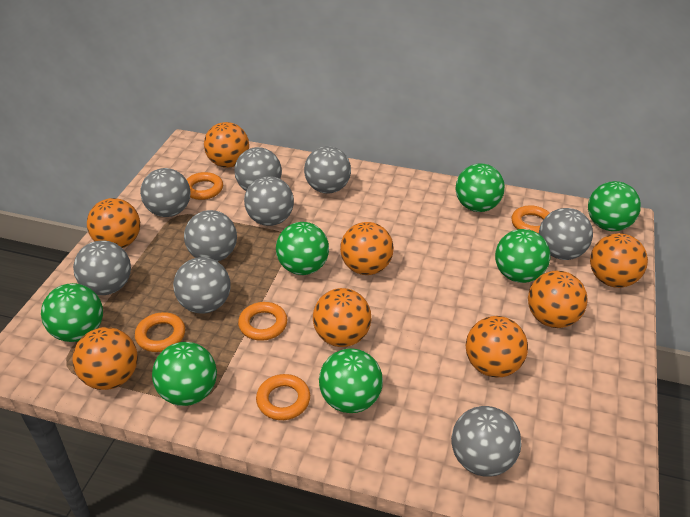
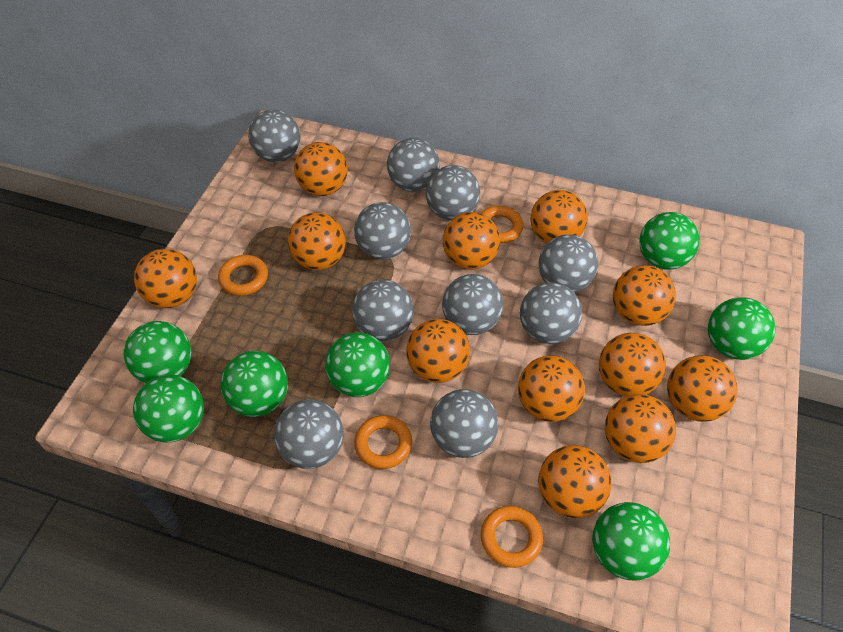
grey ball: 9 -> 10
orange ball: 8 -> 12
orange ring: 5 -> 4

